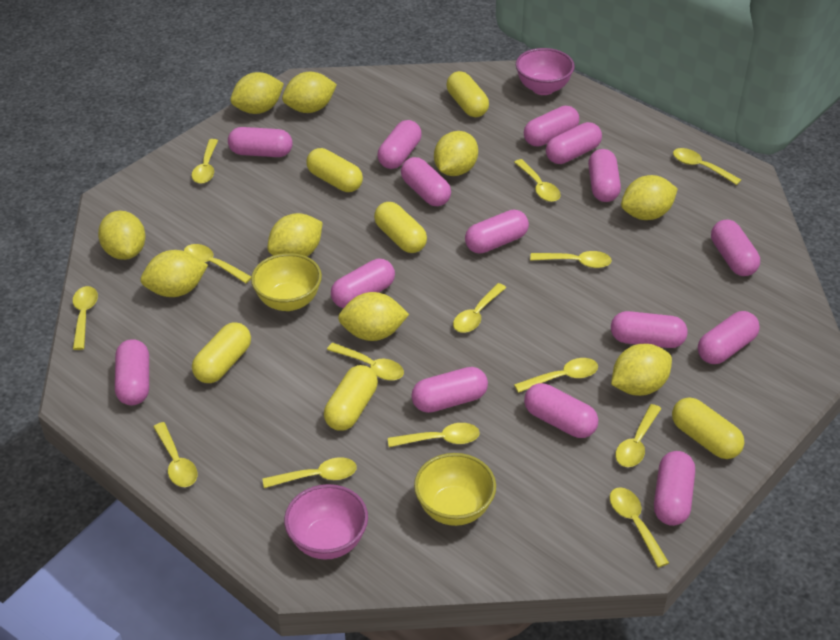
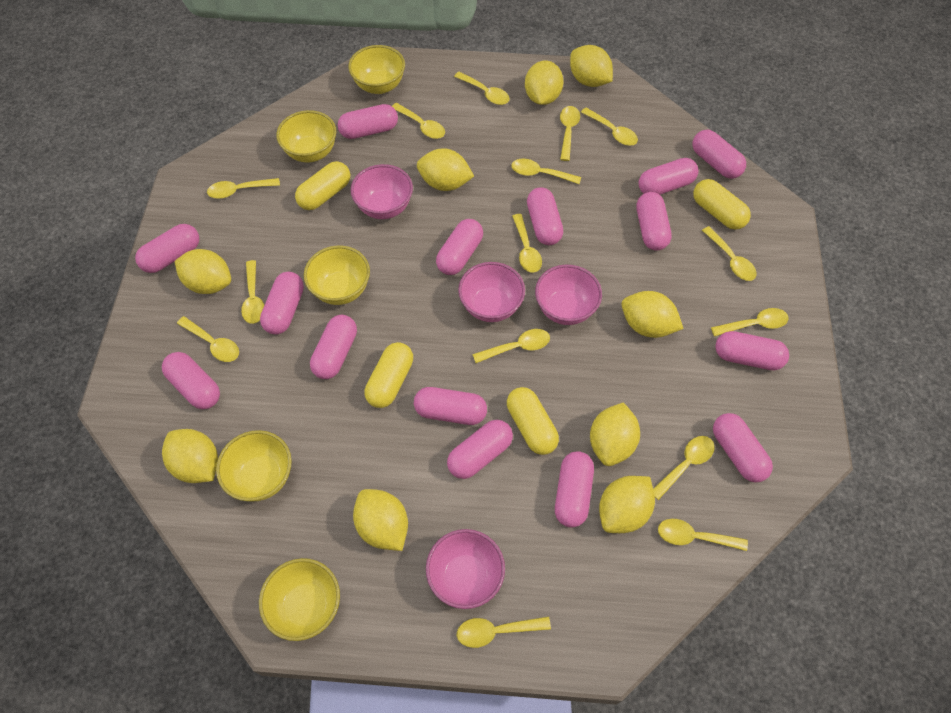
pink bowl: 2 -> 4
yellow bowl: 2 -> 5
yellow capsule: 6 -> 4
yellow spoon: 14 -> 15

